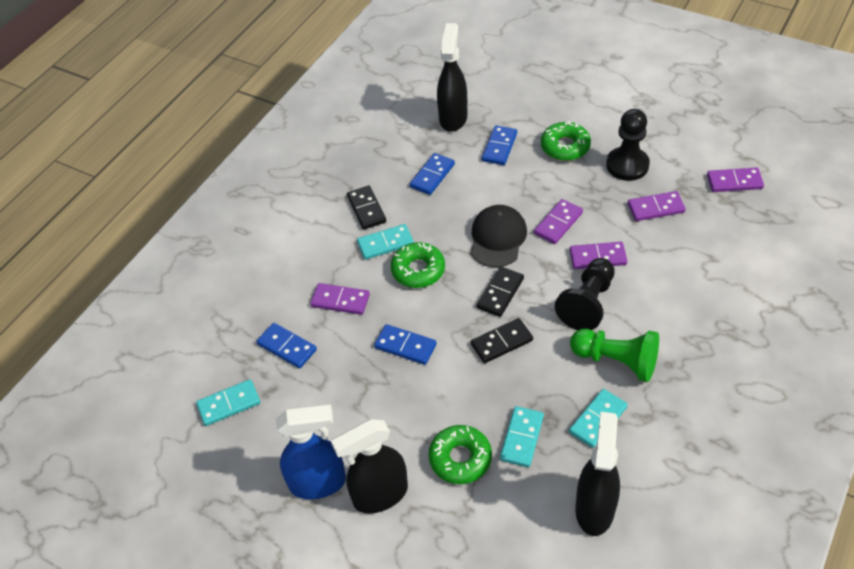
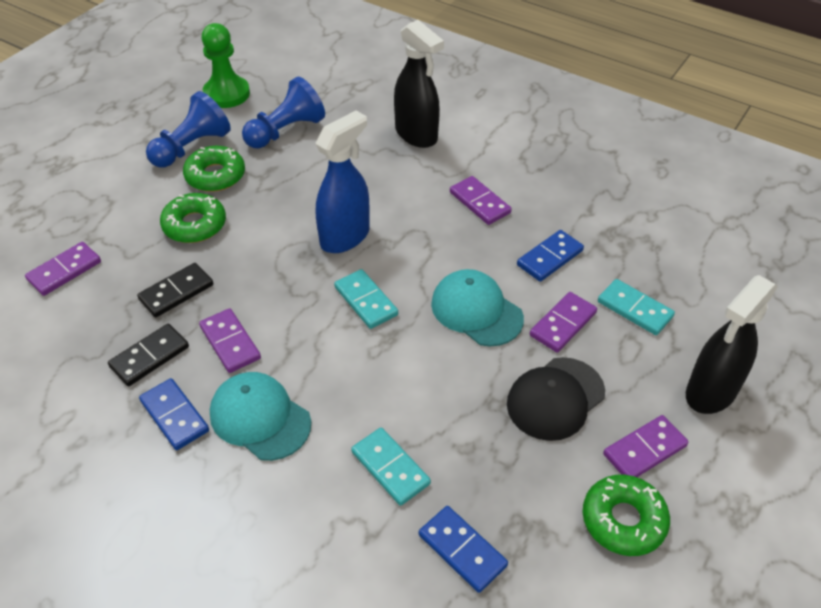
black domino: 3 -> 2
black pawn: 2 -> 0
black spray bottle: 3 -> 2
blue domino: 4 -> 3
blue pawn: 0 -> 2
turquoise cap: 0 -> 2
turquoise domino: 4 -> 3

